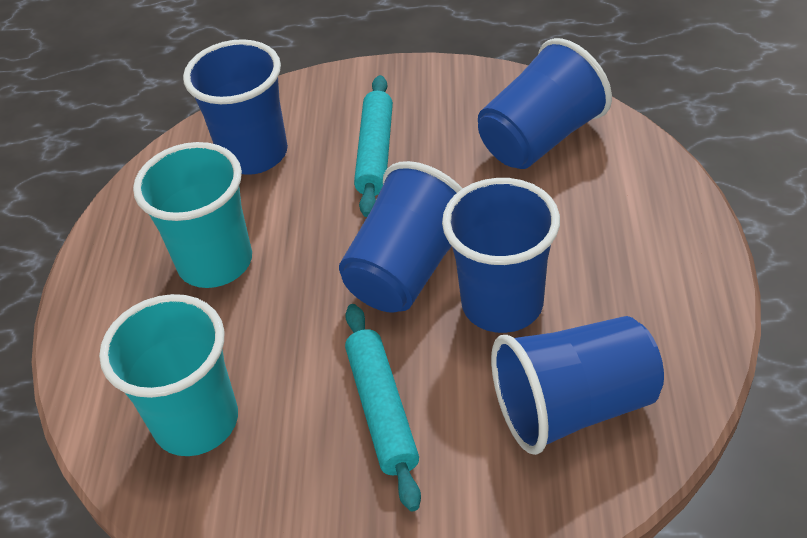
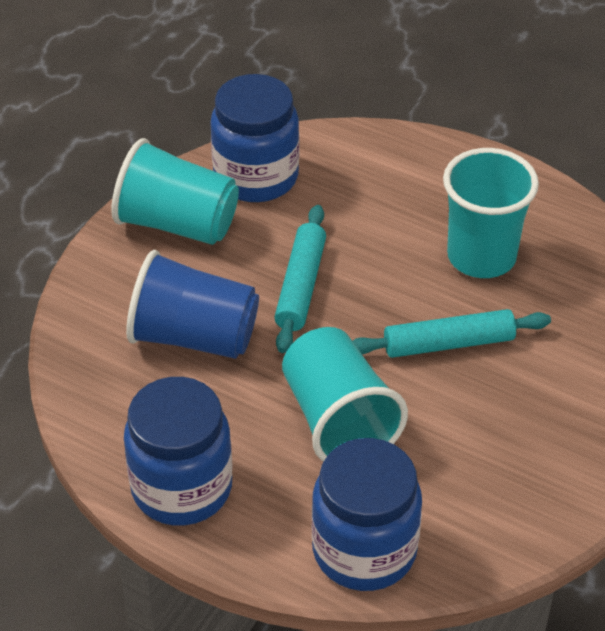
blue cup: 5 -> 1
blue jar: 0 -> 3
turquoise cup: 2 -> 3

